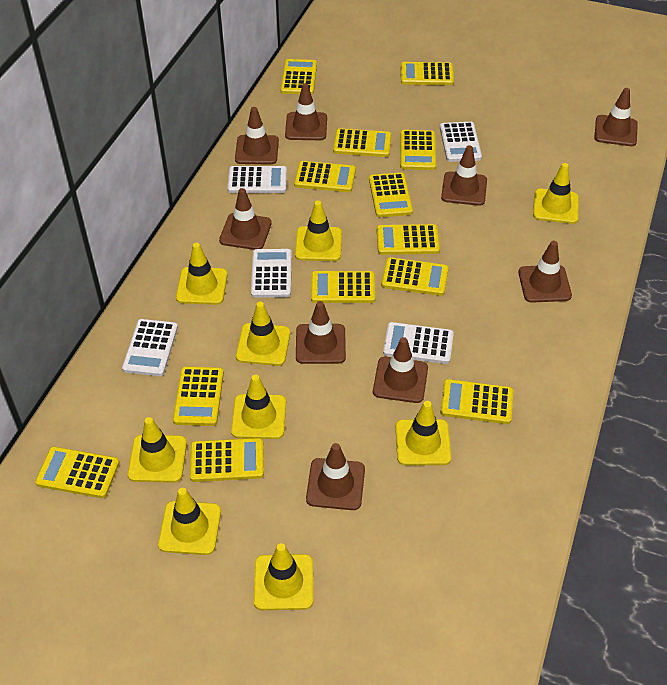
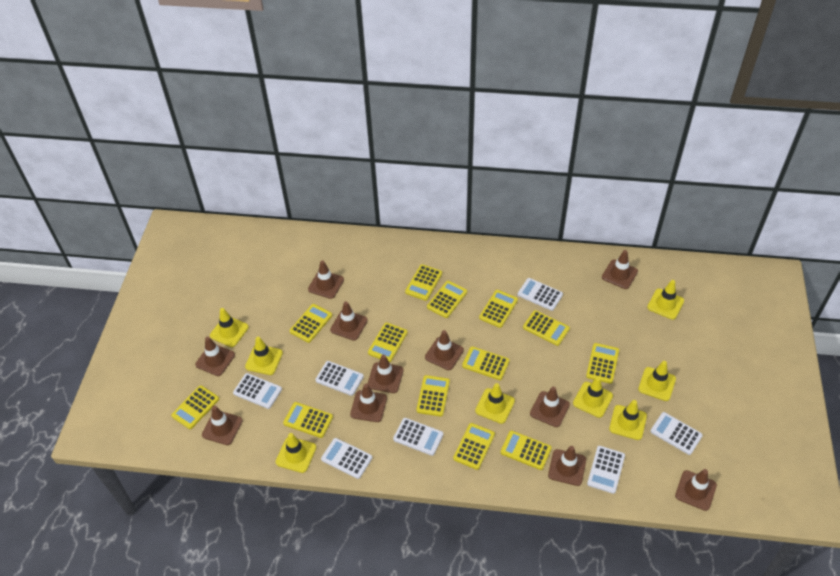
brown traffic cone: 9 -> 11
white calculator: 5 -> 7
yellow traffic cone: 9 -> 8

